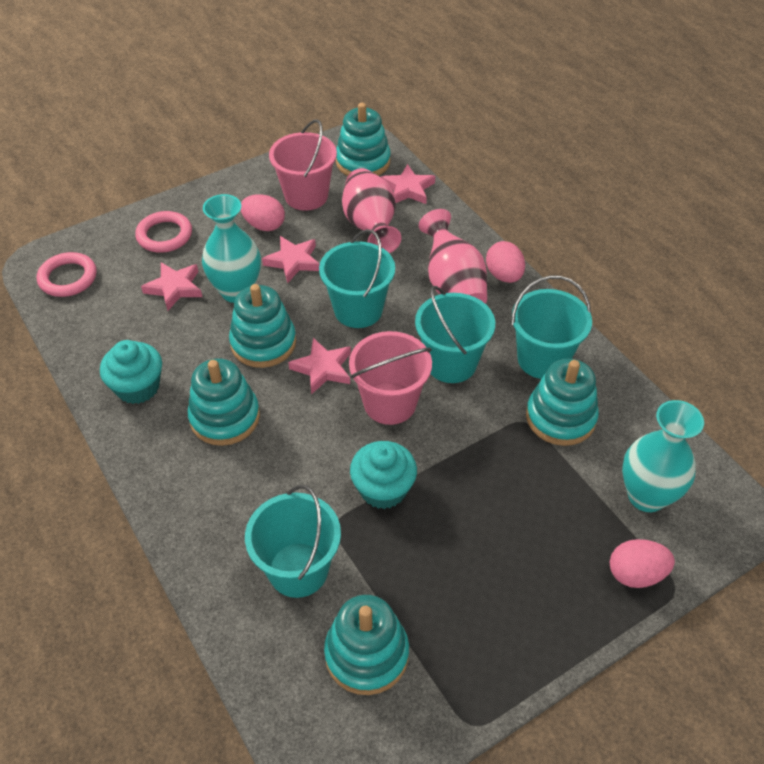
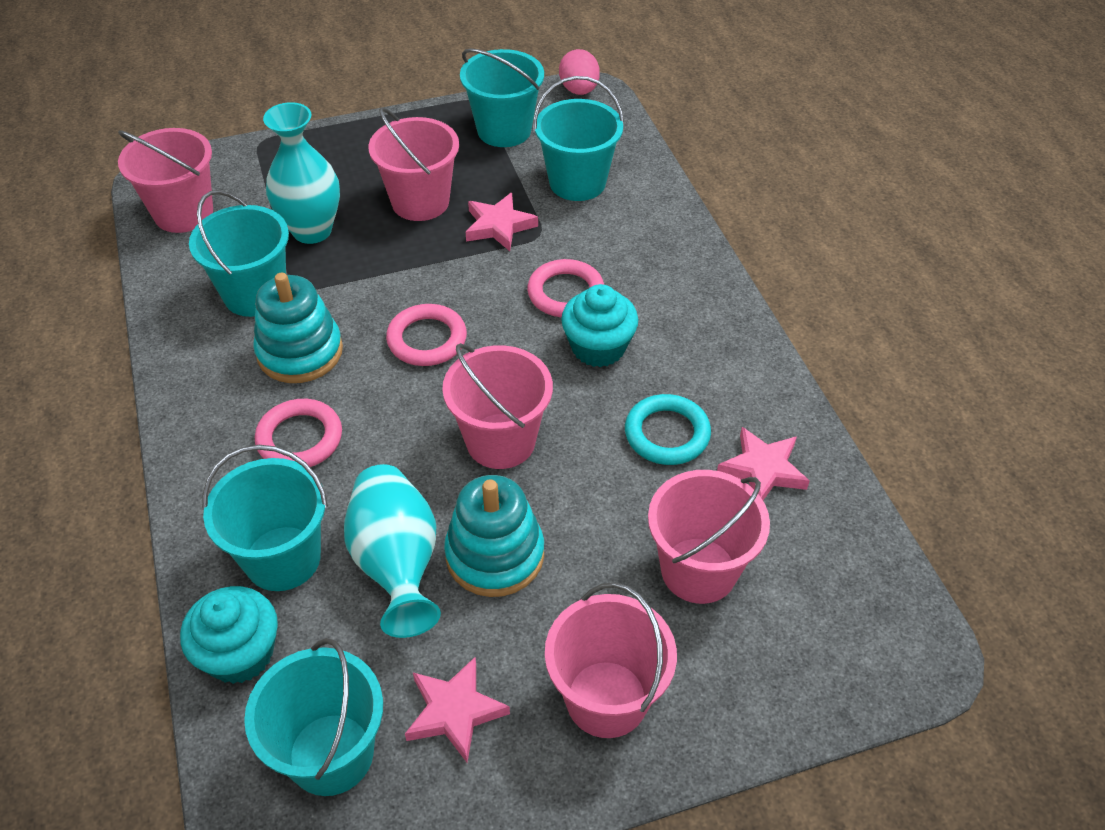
pink bucket: 2 -> 5
pink egg: 3 -> 1
pink ring: 2 -> 3
pink star: 4 -> 3
pink vase: 2 -> 0
turquoise bucket: 4 -> 5
turquoise ring: 0 -> 1
turquoise stacking toy: 5 -> 2

